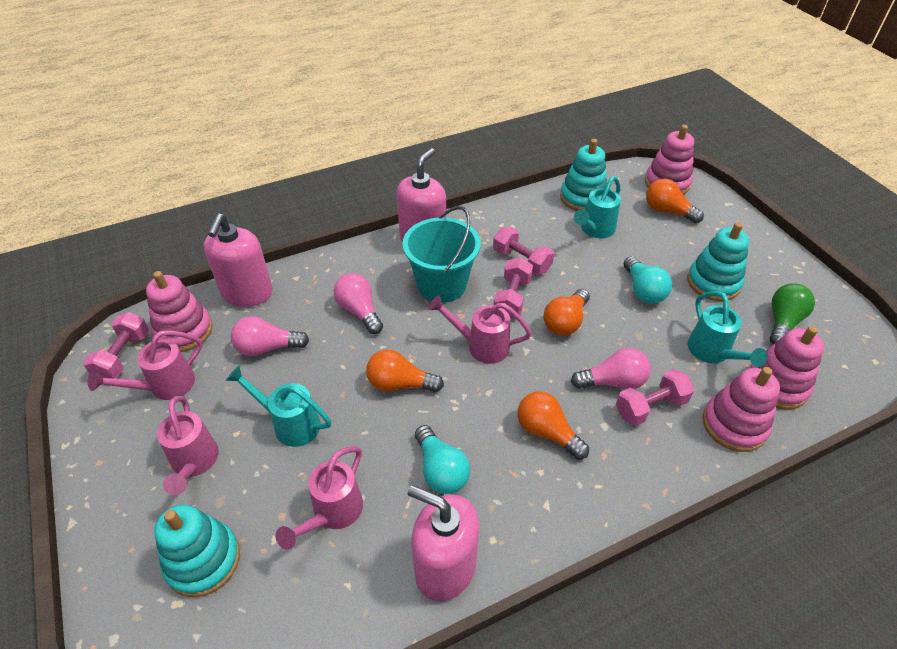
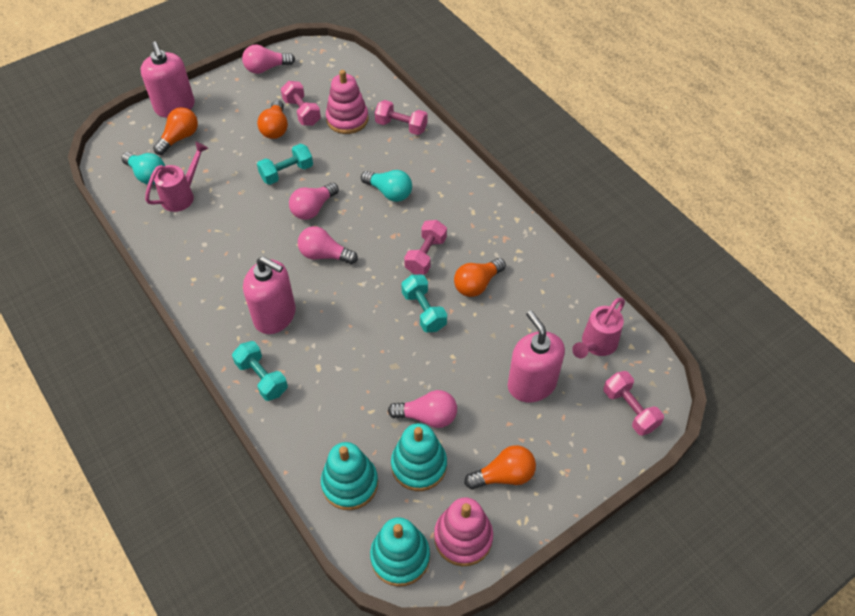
green light bulb: 1 -> 0
pink light bulb: 3 -> 4
pink stacking toy: 4 -> 2
pink watering can: 4 -> 2
turquoise bucket: 1 -> 0
turquoise dumbbell: 0 -> 3
turquoise watering can: 3 -> 0

